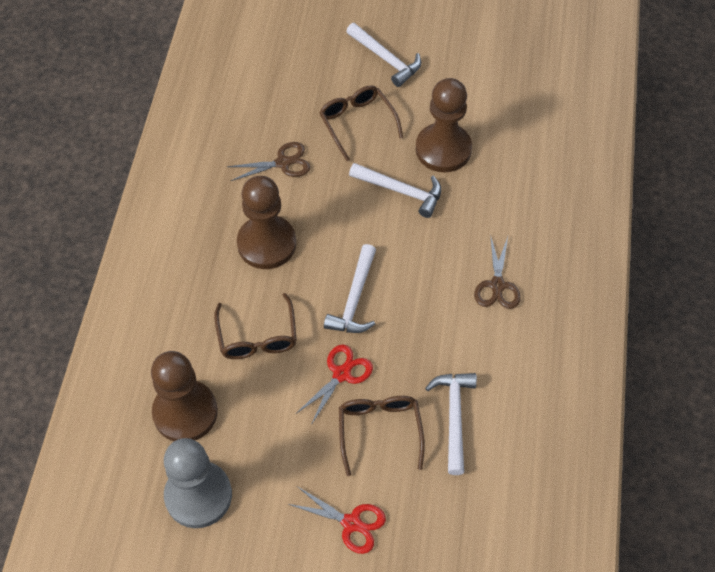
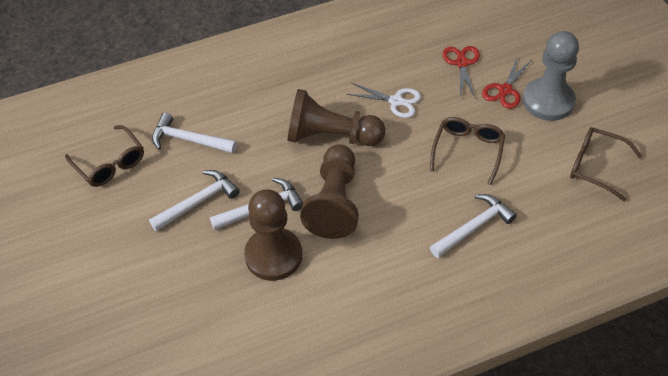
brown scissors: 2 -> 0
white scissors: 0 -> 1

